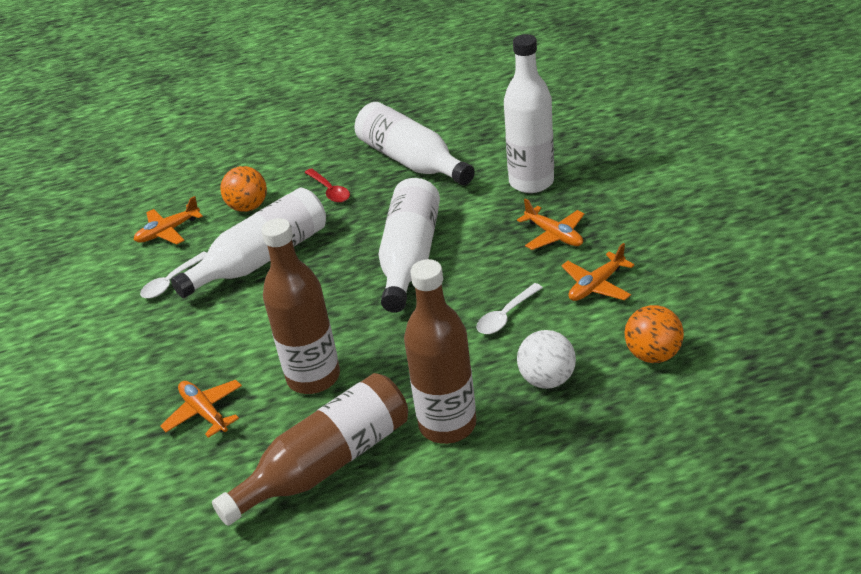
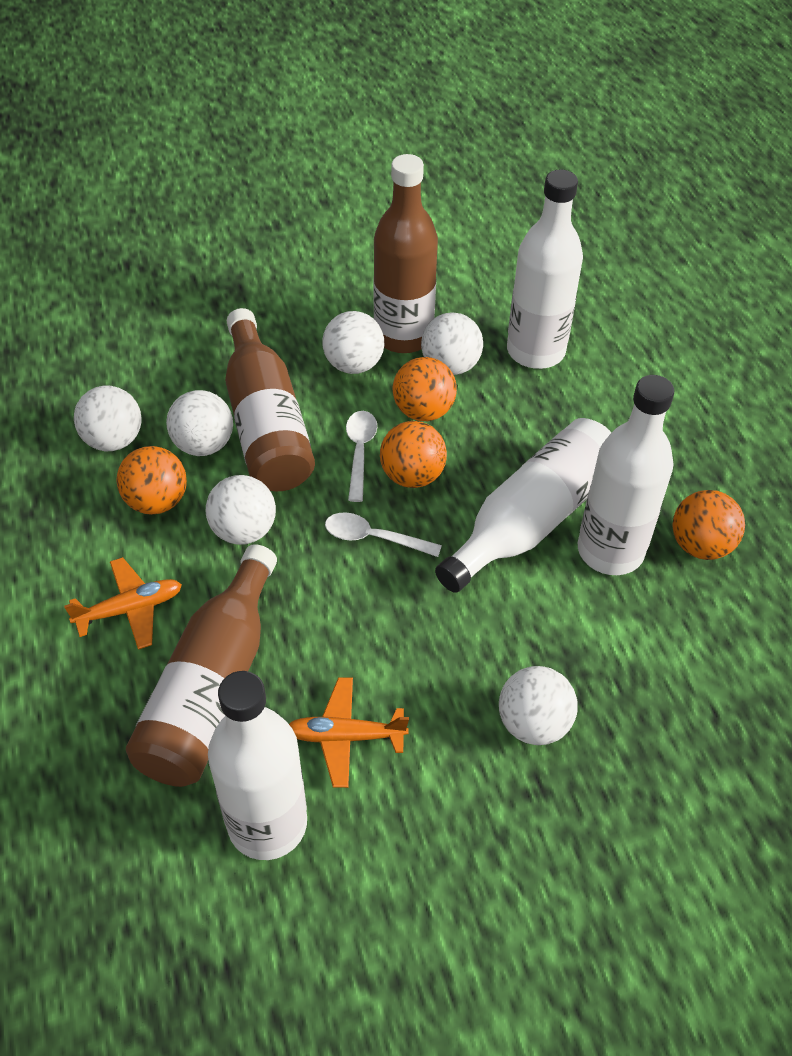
orange ball: 2 -> 4
orange plane: 4 -> 2
red spoon: 1 -> 0
white ball: 1 -> 6

